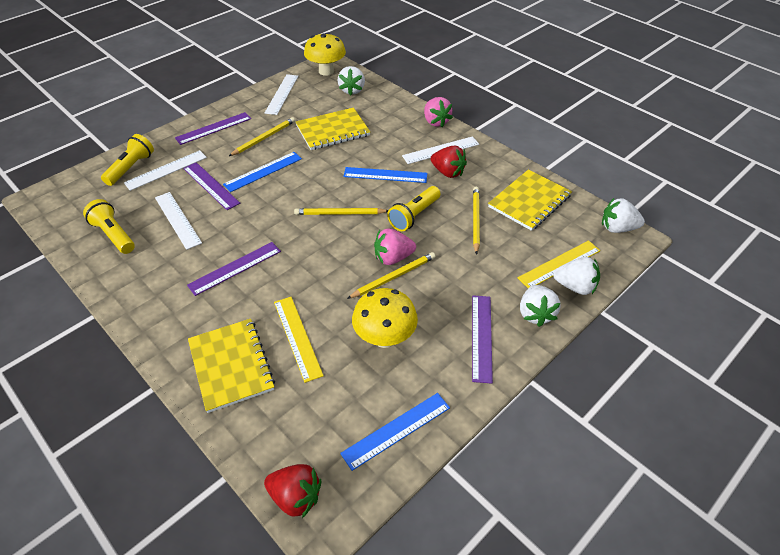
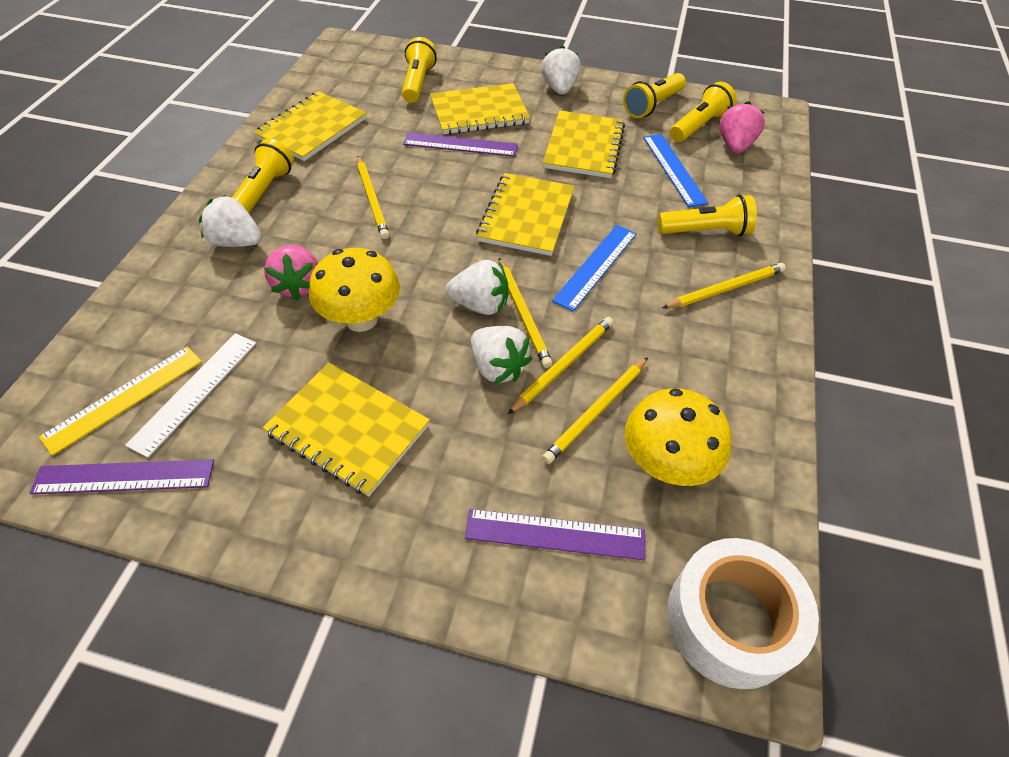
blue ruler: 3 -> 2
purple ruler: 4 -> 3
red strawberry: 2 -> 0
white ruler: 4 -> 1
white tape: 0 -> 1
yellow flashlight: 3 -> 5
yellow notebook: 3 -> 5
yellow pencil: 4 -> 5
yellow ruler: 2 -> 1

